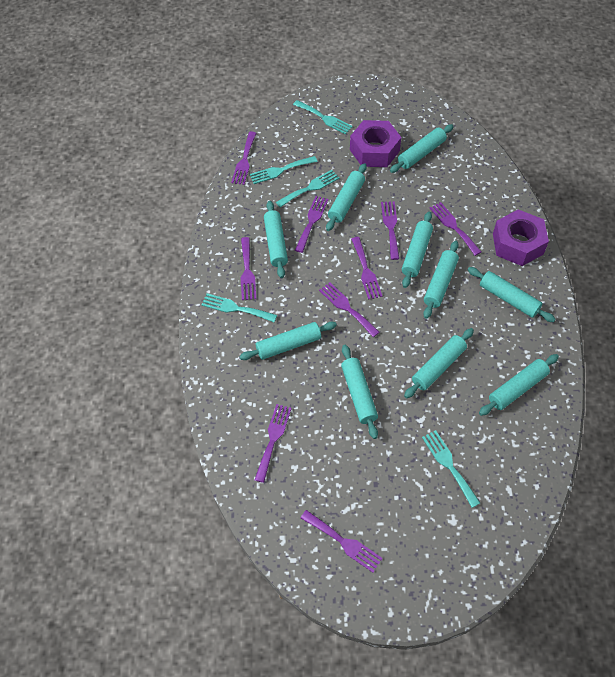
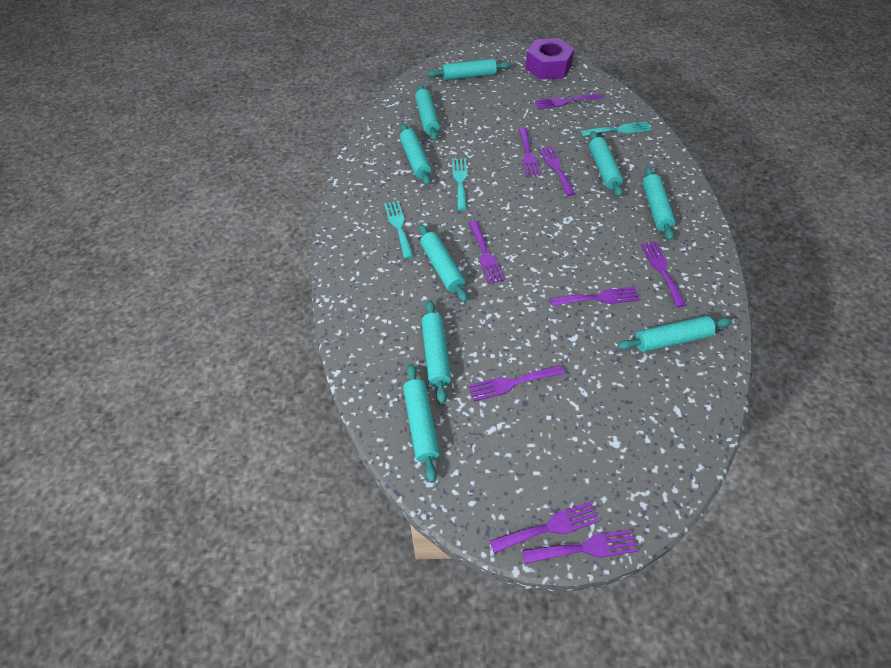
purple nut: 2 -> 1
turquoise fork: 5 -> 3
turquoise rolling pin: 10 -> 9

